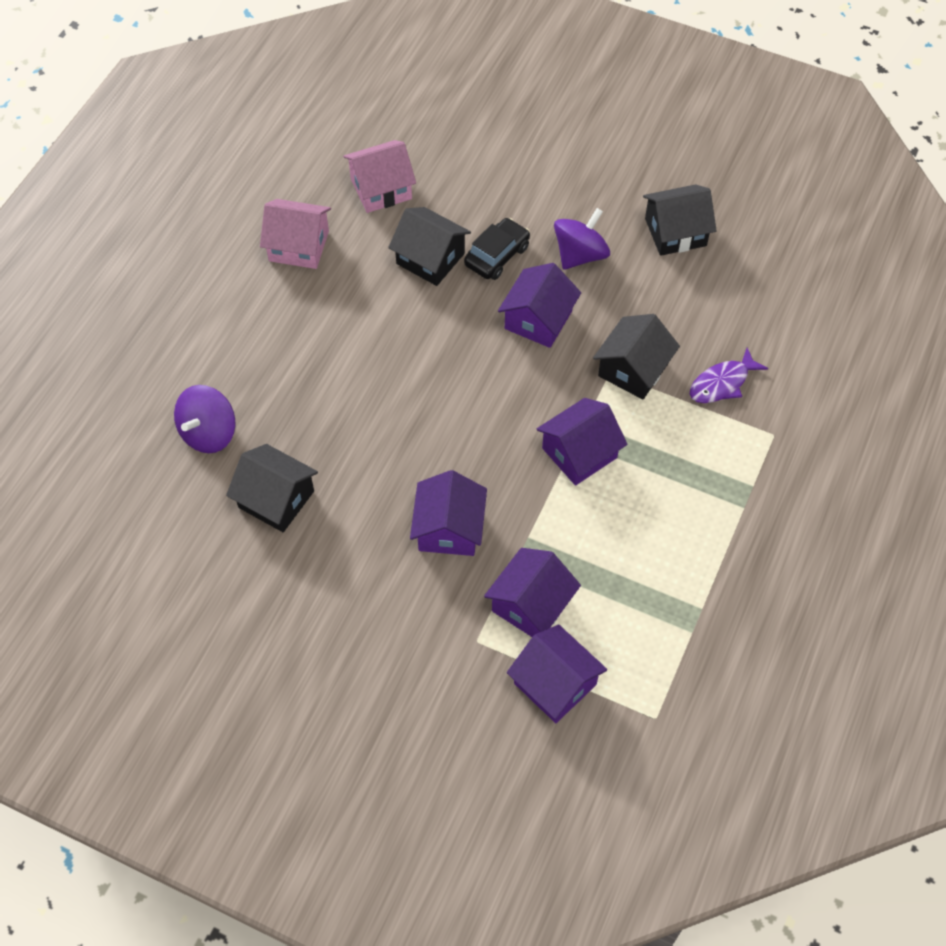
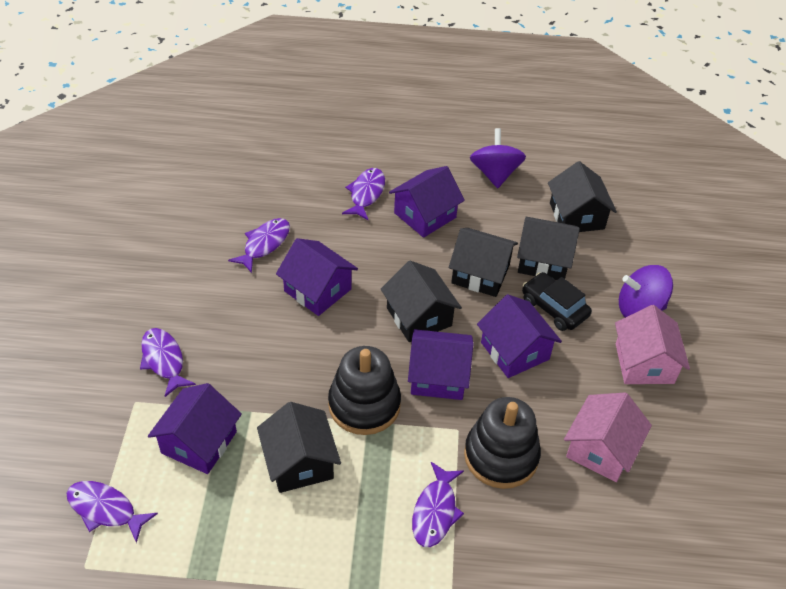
black house: 4 -> 5
black stacking toy: 0 -> 2
purple fish: 1 -> 5

